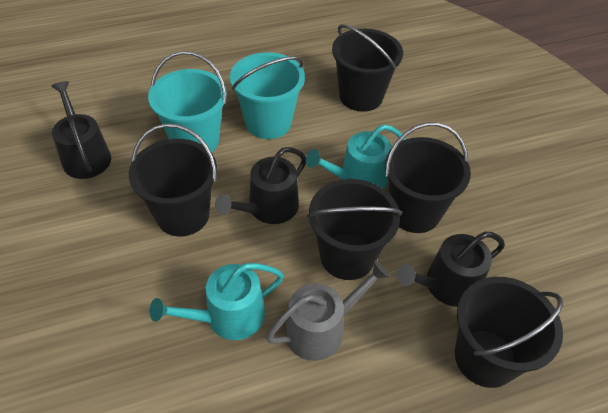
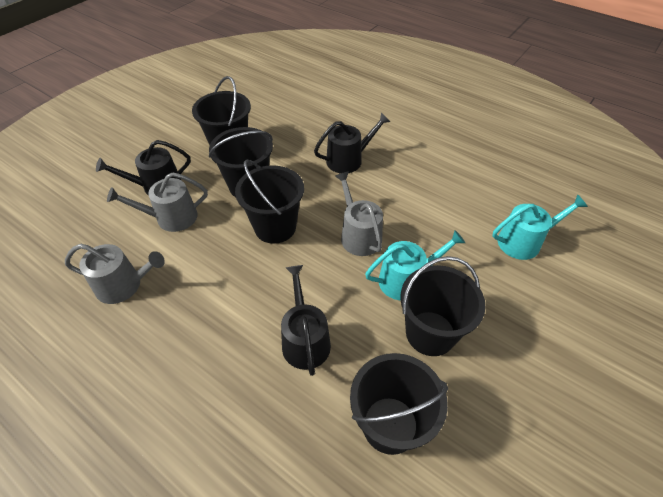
grey watering can: 1 -> 3
turquoise bucket: 2 -> 0

